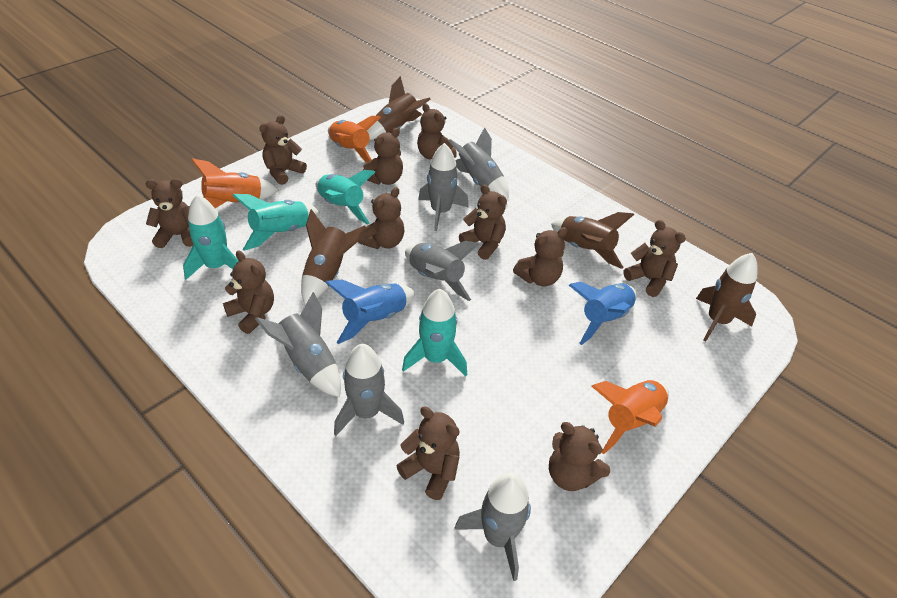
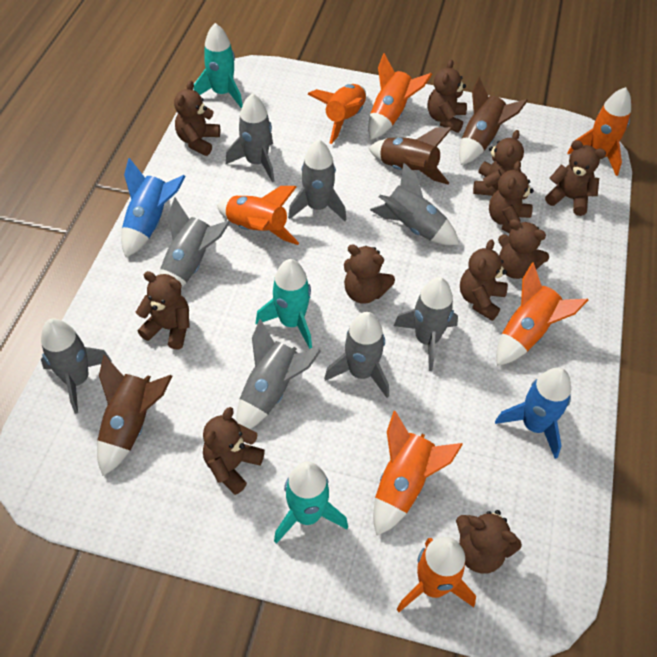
brown rocket: 4 -> 3
grey rocket: 6 -> 8
orange rocket: 3 -> 7
turquoise rocket: 4 -> 3

